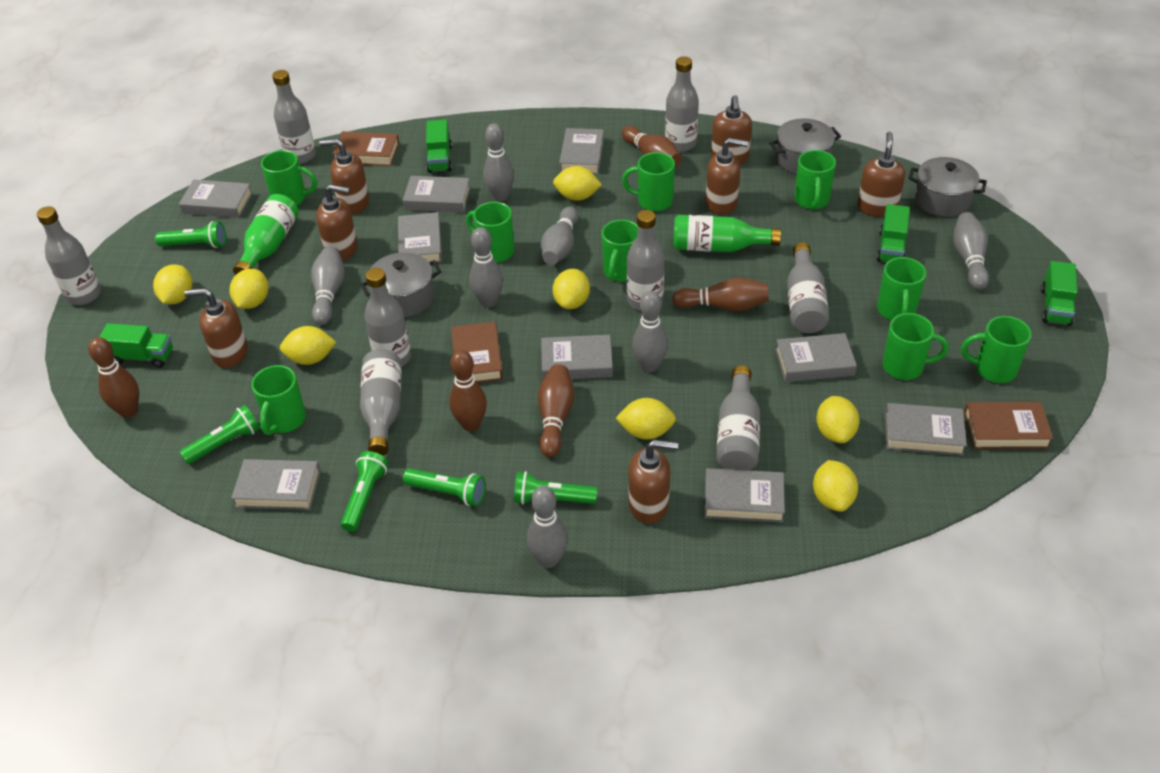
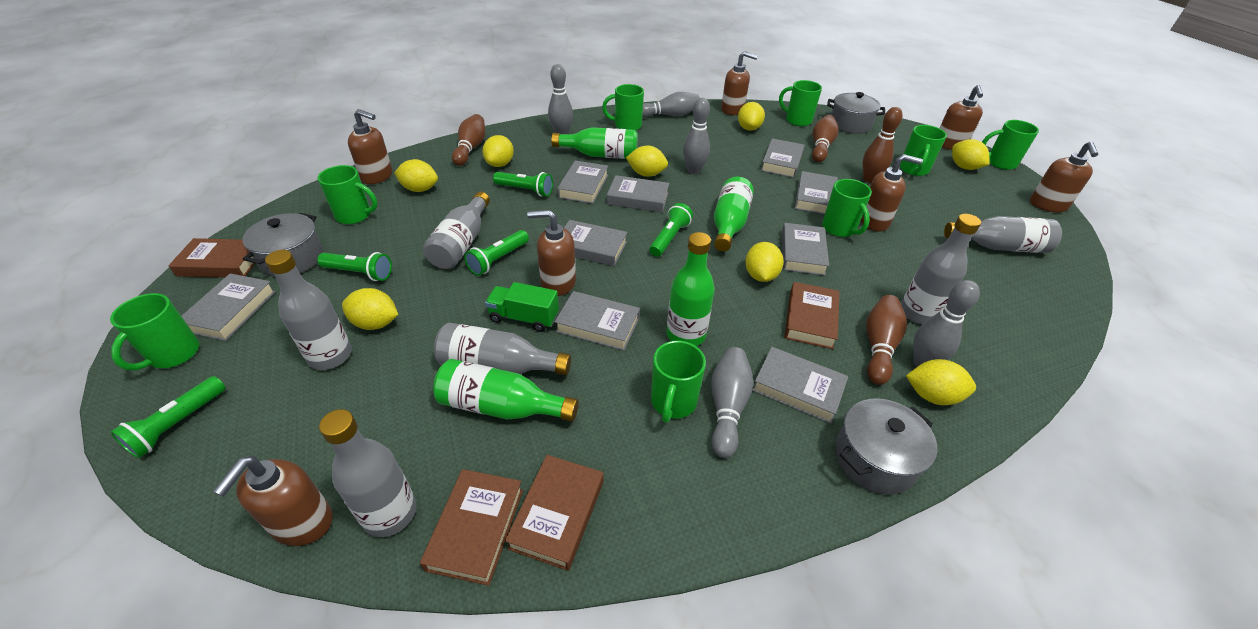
brown book: 3 -> 4
brown bowling pin: 5 -> 4
green bottle: 2 -> 4
green mug: 9 -> 8
green truck: 4 -> 1
grey bottle: 8 -> 6
grey bowling pin: 7 -> 5

